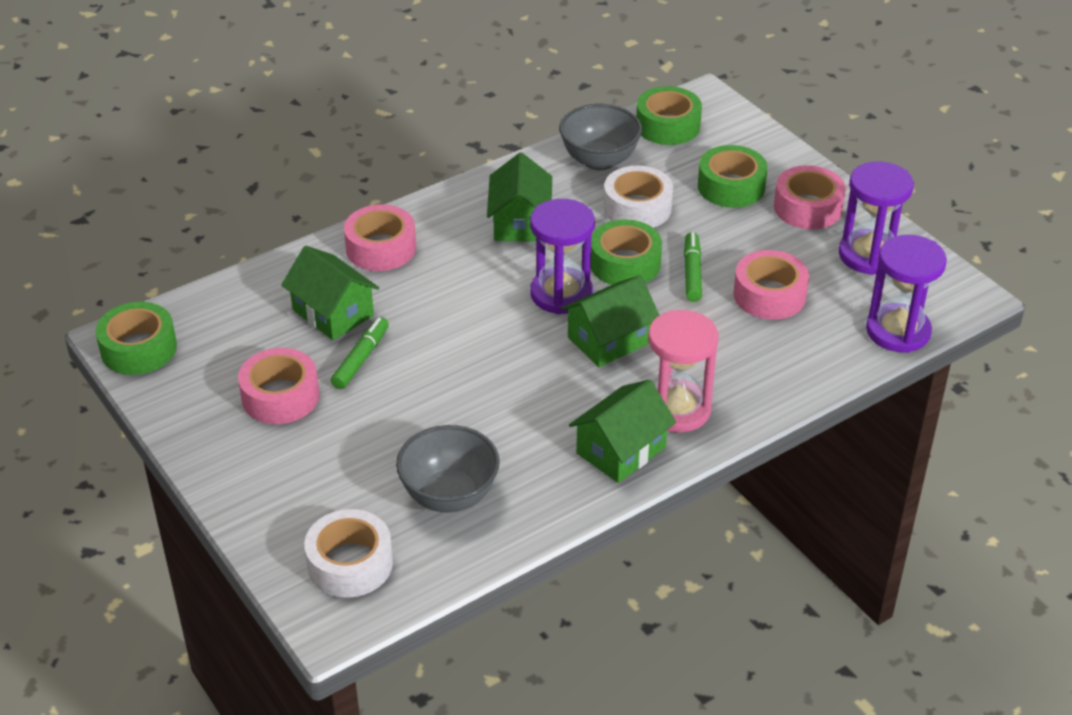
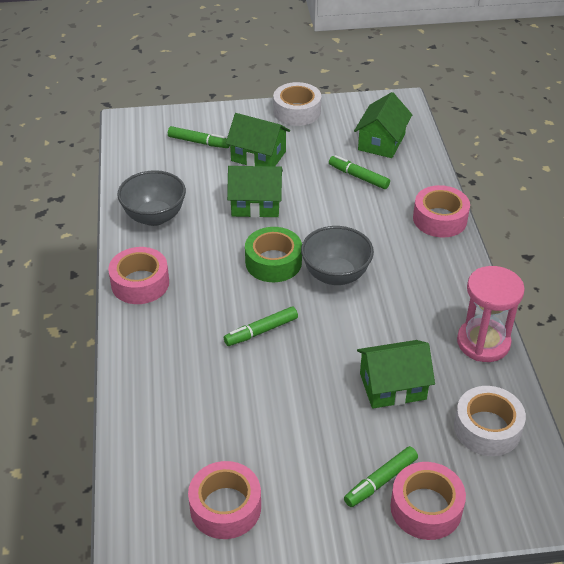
green marker: 2 -> 4
green tape: 4 -> 1
purple hourglass: 3 -> 0

